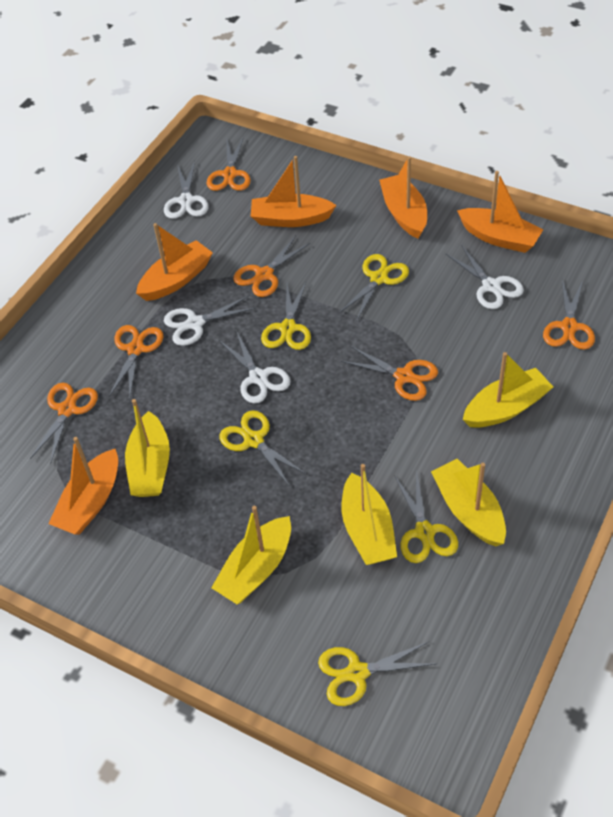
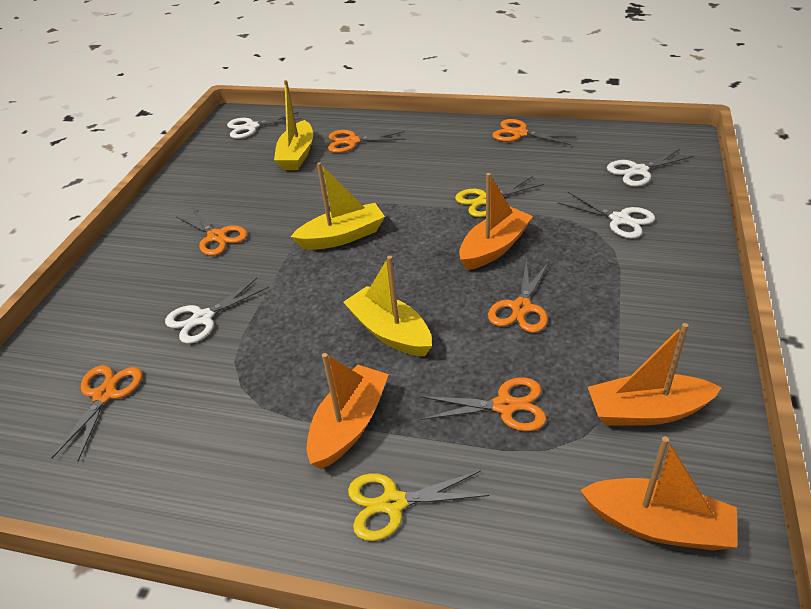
orange boat: 5 -> 4
yellow boat: 5 -> 3
yellow scissors: 5 -> 2

